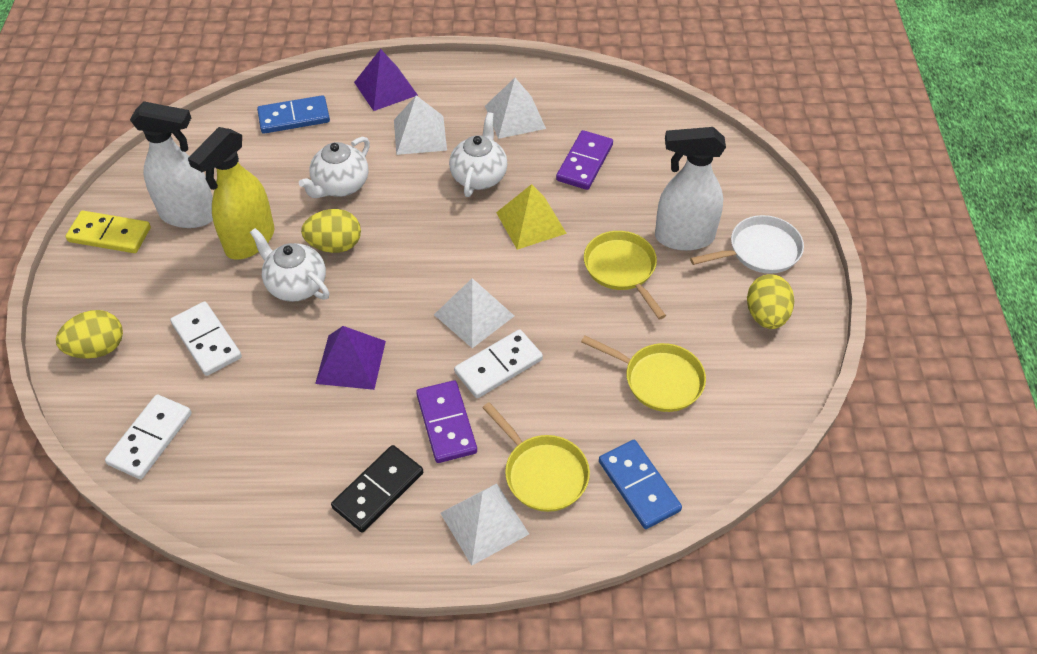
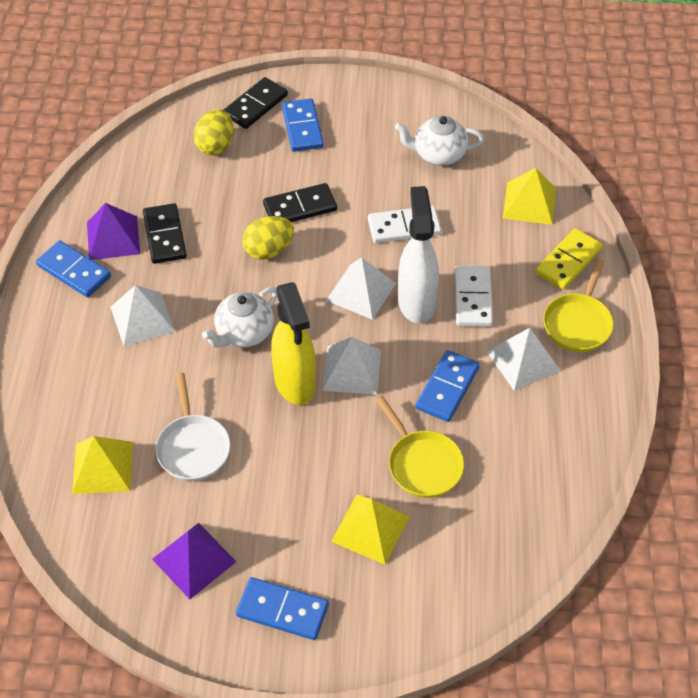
black domino: 1 -> 3
blue domino: 2 -> 4
purple domino: 2 -> 0
white domino: 3 -> 2
white spray bottle: 2 -> 1
white teapot: 3 -> 2
yellow egg: 3 -> 2
yellow pan: 3 -> 2
yellow pyramid: 1 -> 3

